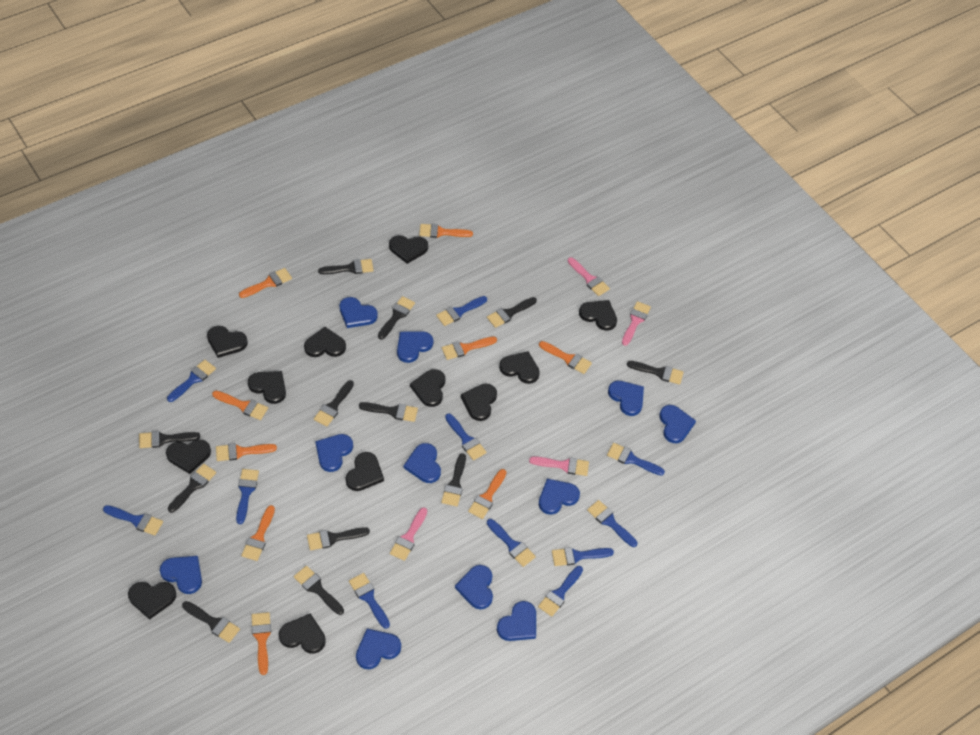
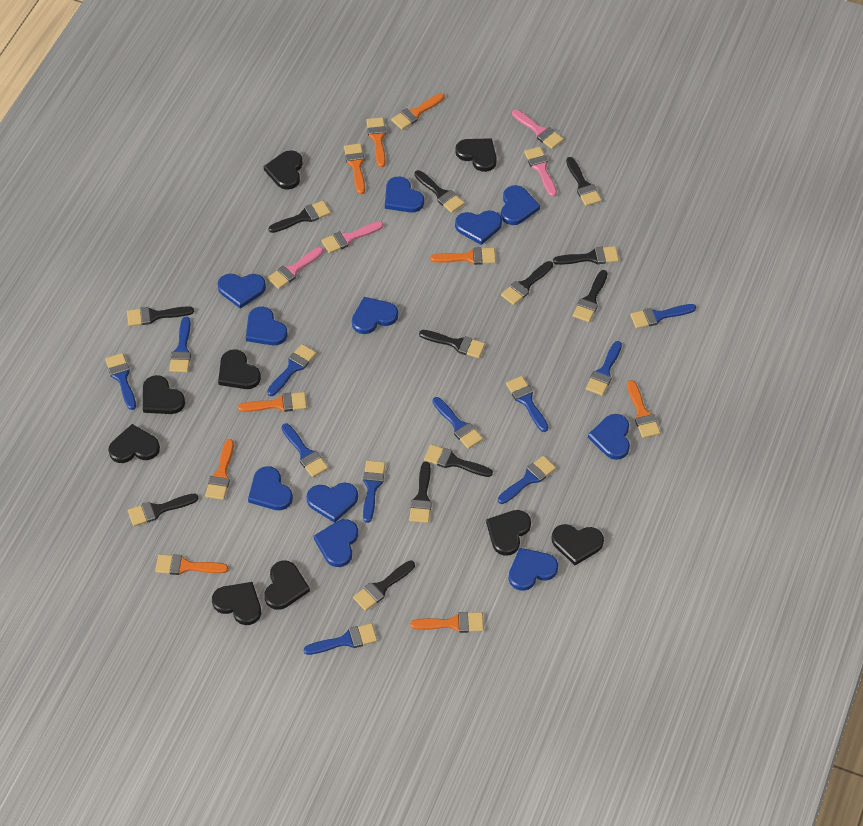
black heart: 12 -> 9

